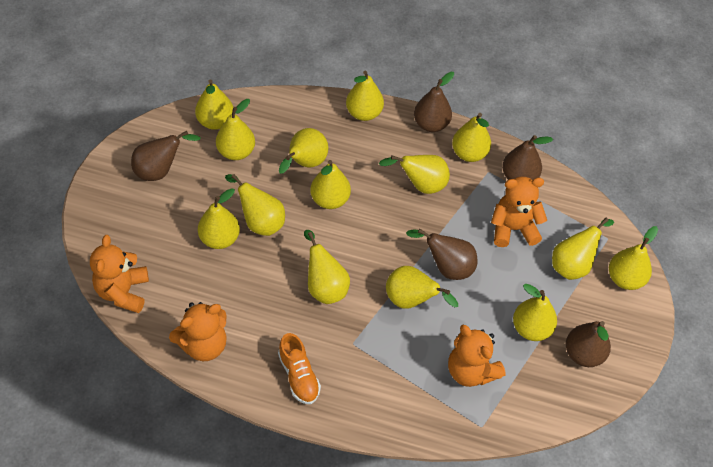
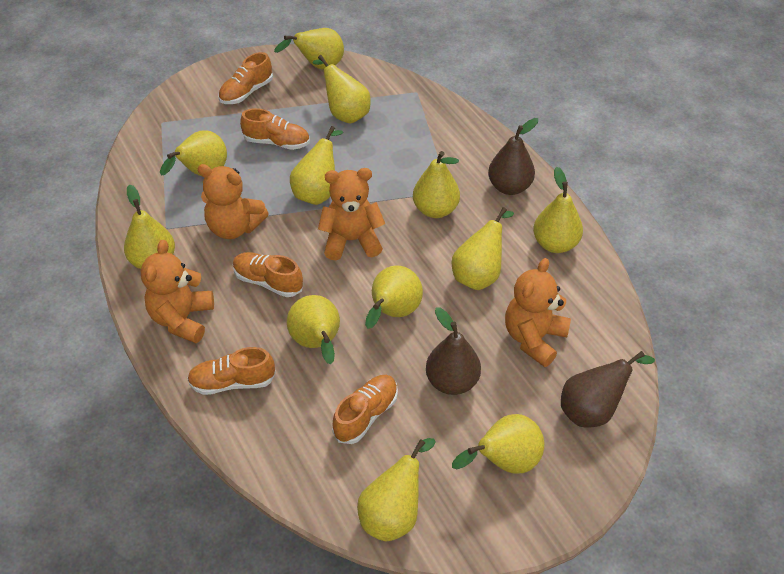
brown pear: 5 -> 3
orange shoe: 1 -> 5
yellow pear: 14 -> 12

